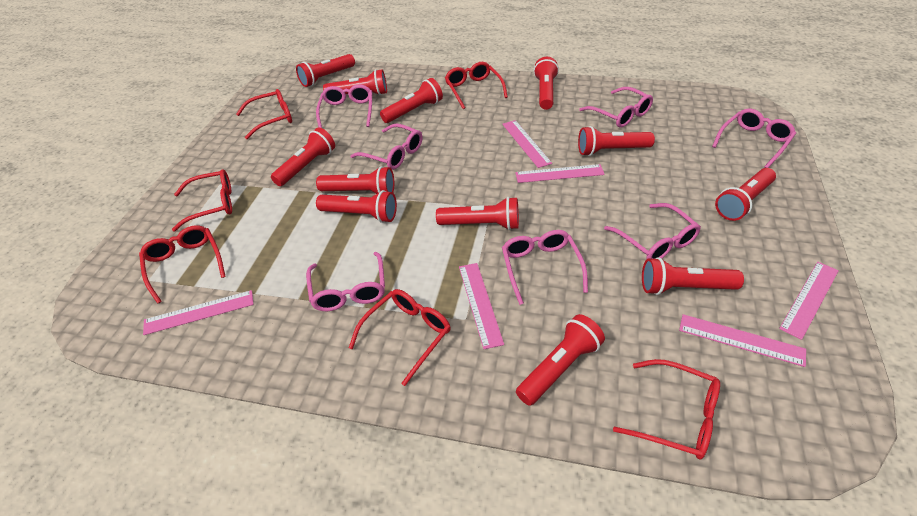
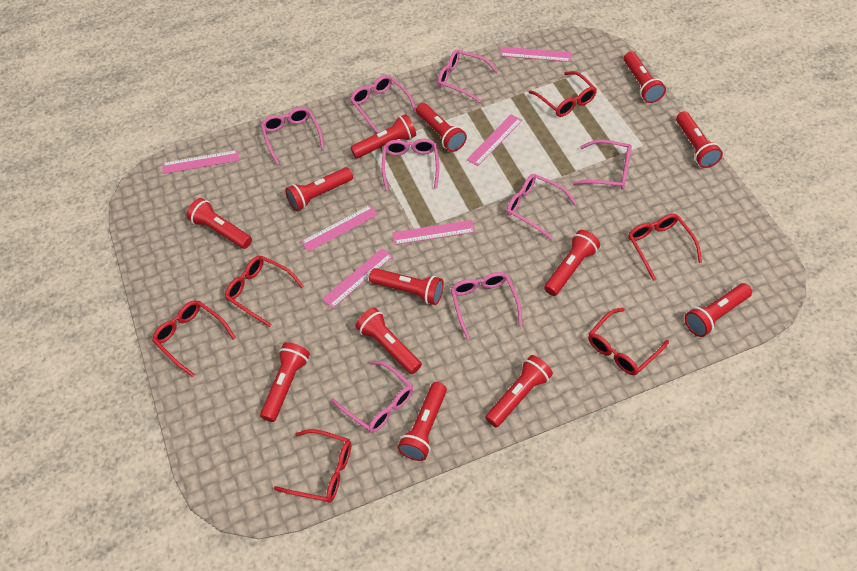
pink glasses: 7 -> 8
red flashlight: 12 -> 13

